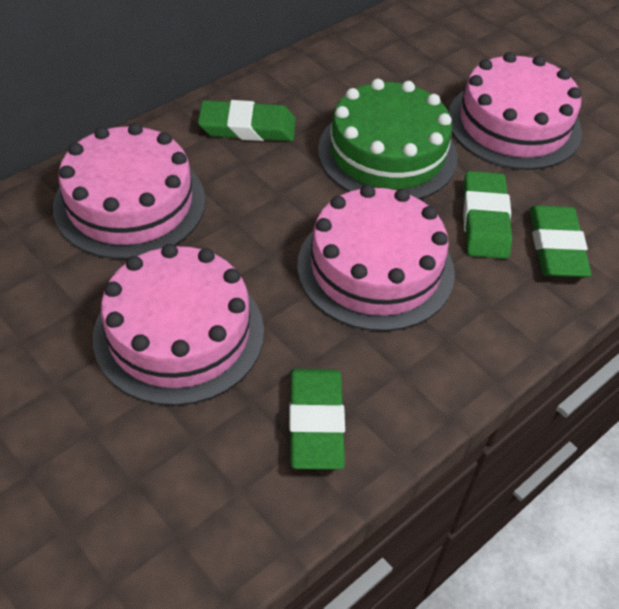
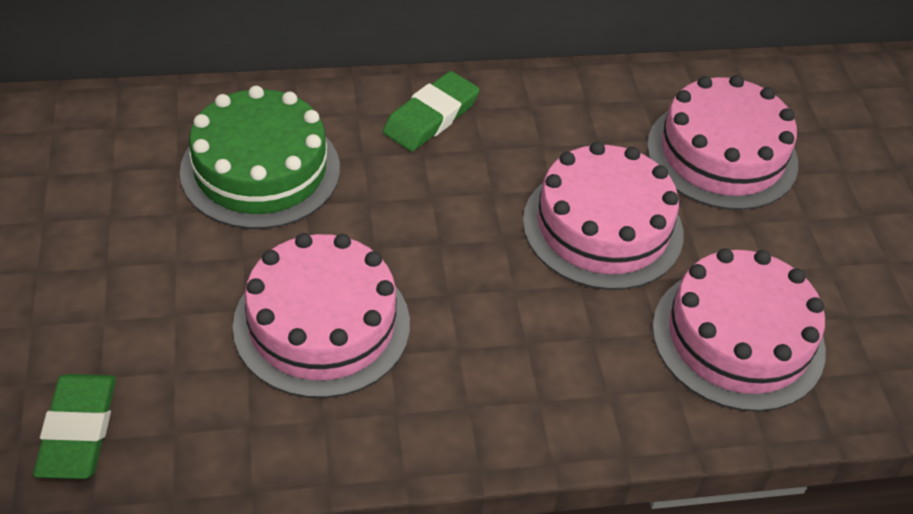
green eraser: 4 -> 2

